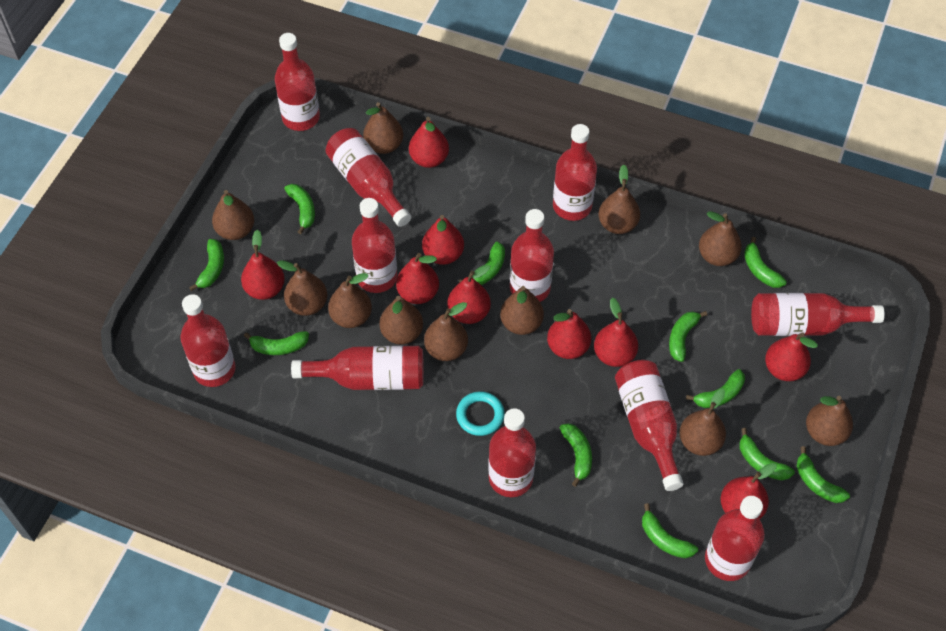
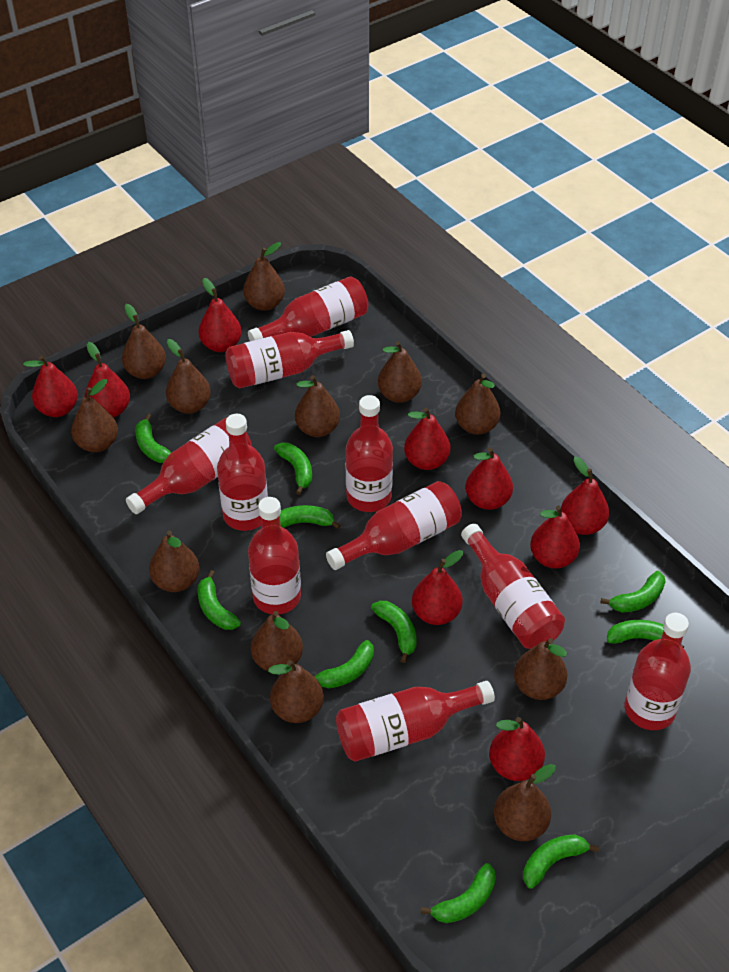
brown pear: 11 -> 12
green banana: 11 -> 10
red bottle: 11 -> 10
turquoise ring: 1 -> 0

